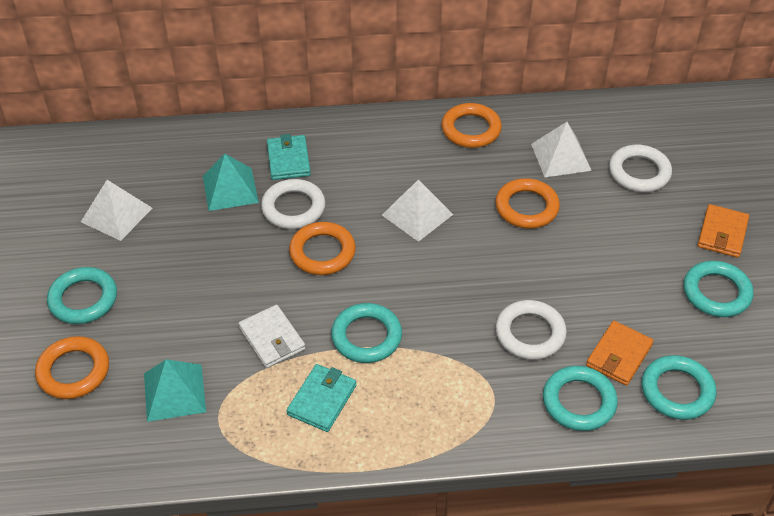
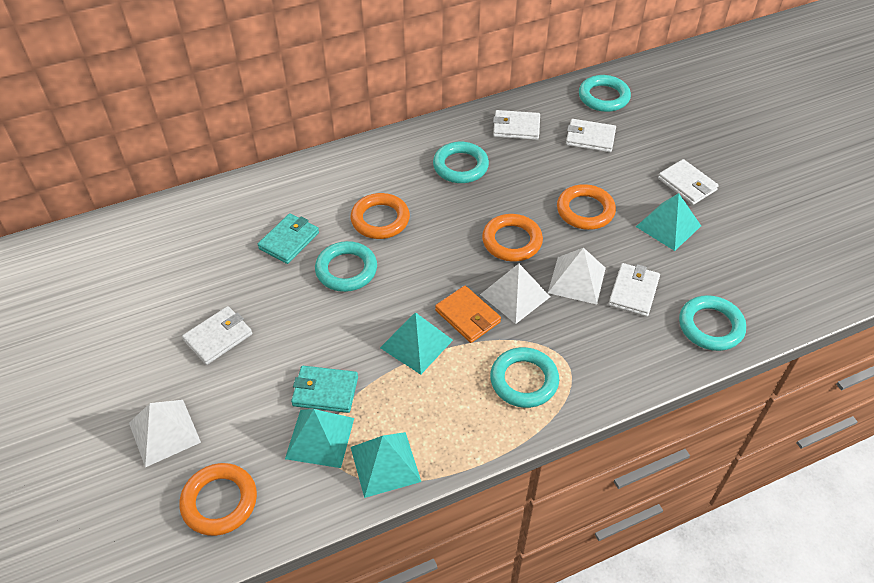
orange wallet: 2 -> 1
turquoise pyramid: 2 -> 4
white ring: 3 -> 0
white wallet: 1 -> 5

